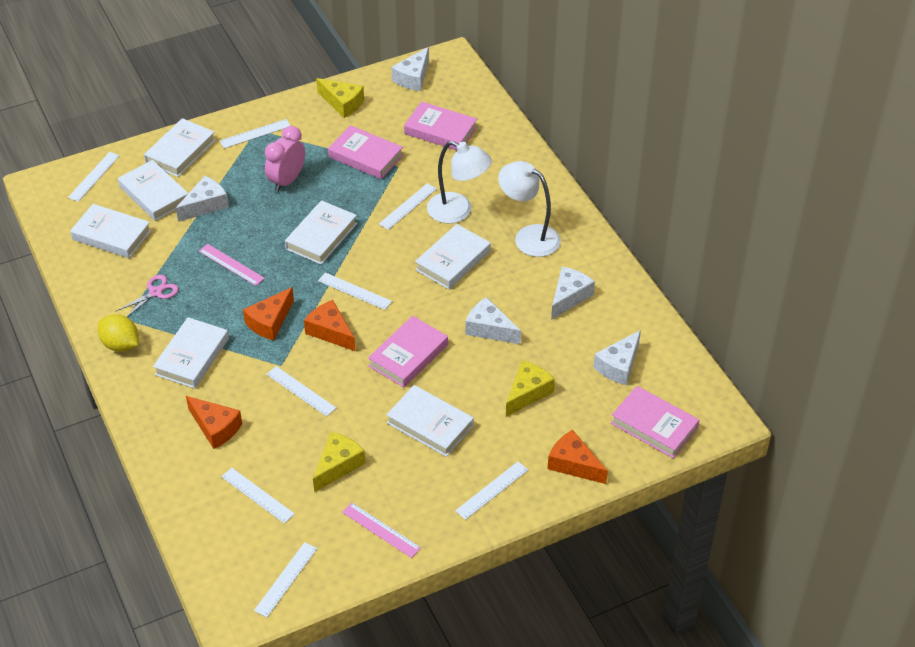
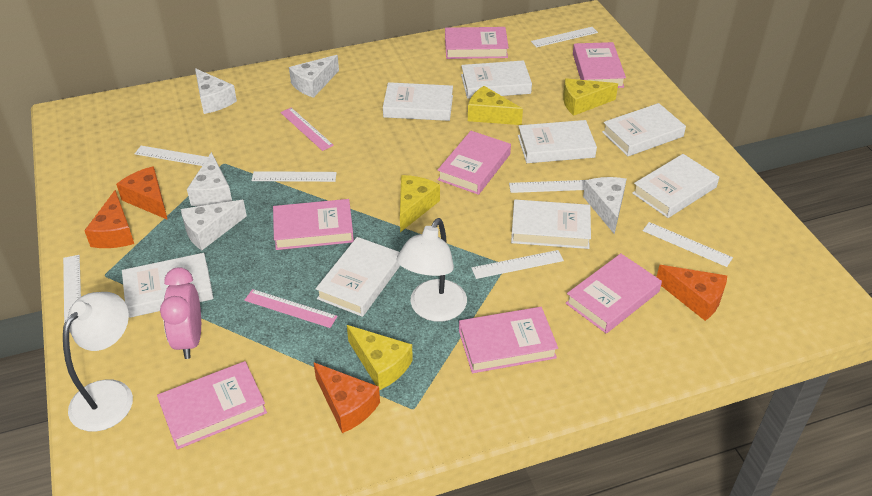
pink book: 4 -> 7
pink scissors: 1 -> 0
white book: 7 -> 8
white ruler: 8 -> 7
yellow cheese: 3 -> 4
yellow lemon: 1 -> 0

